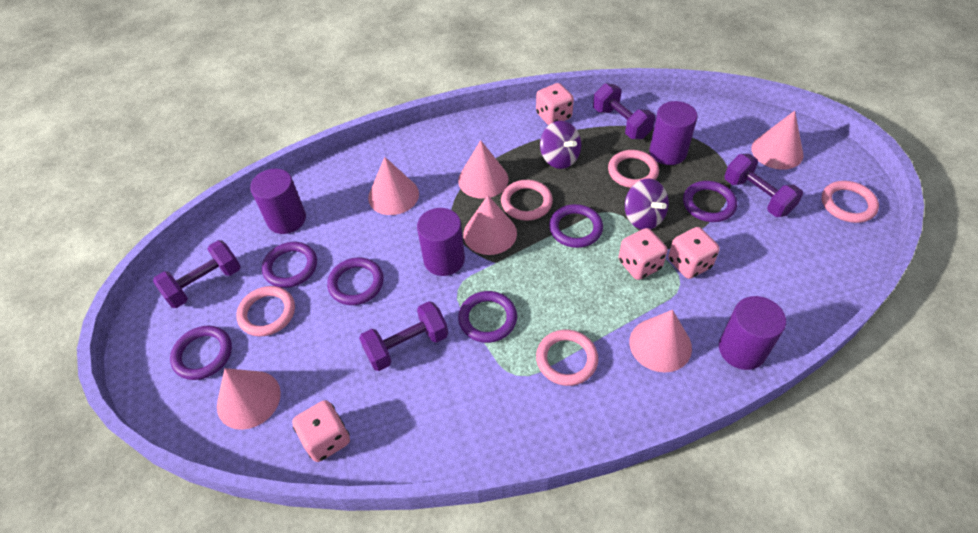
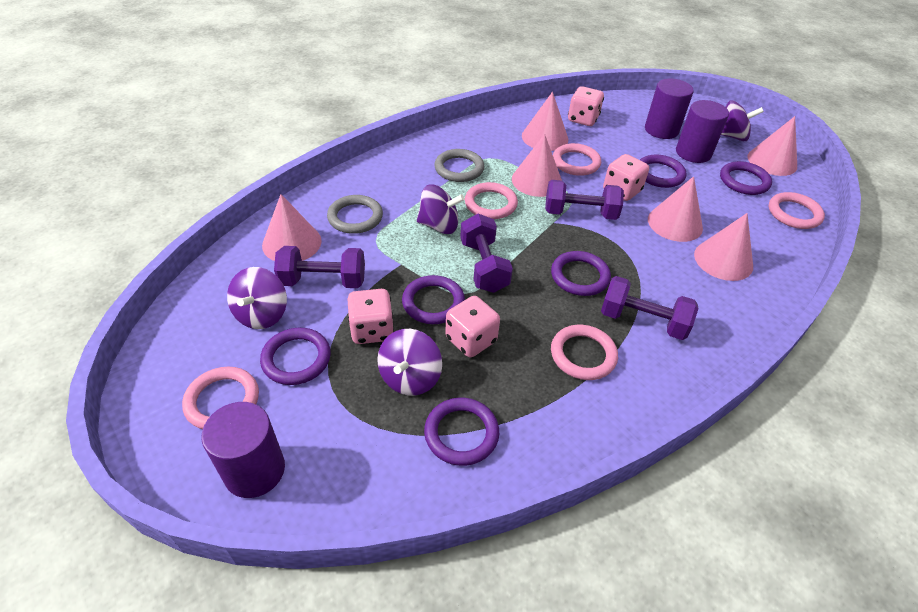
grey ring: 0 -> 2
purple cylinder: 4 -> 3
purple spinning top: 2 -> 4

